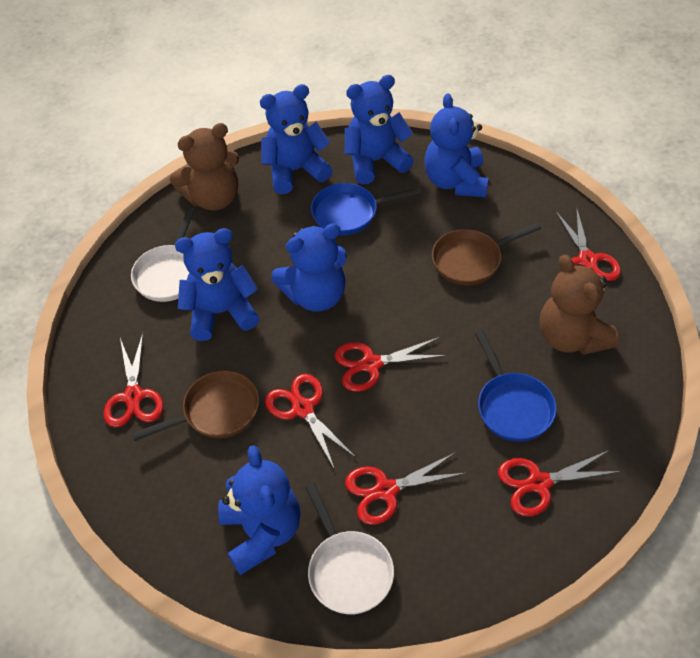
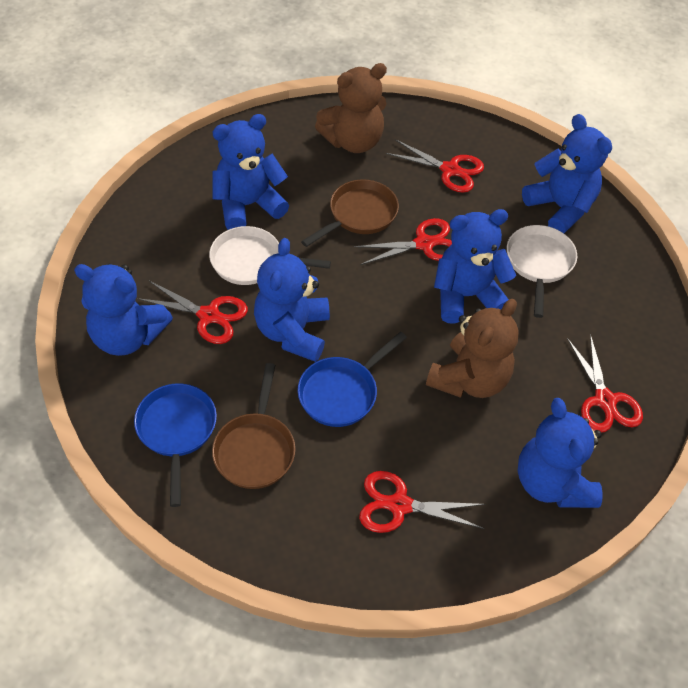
red scissors: 6 -> 5

